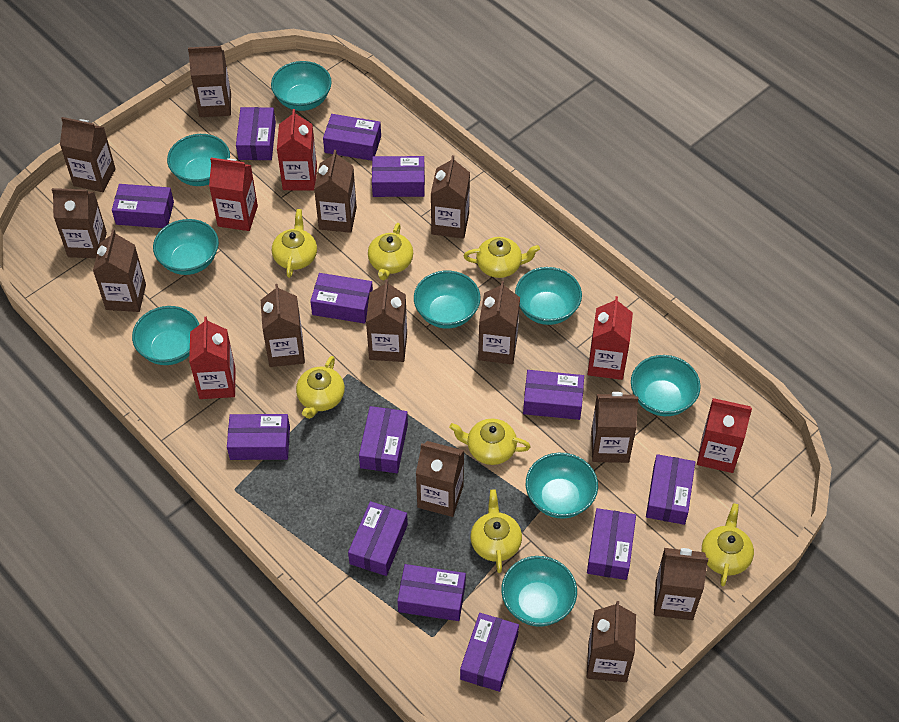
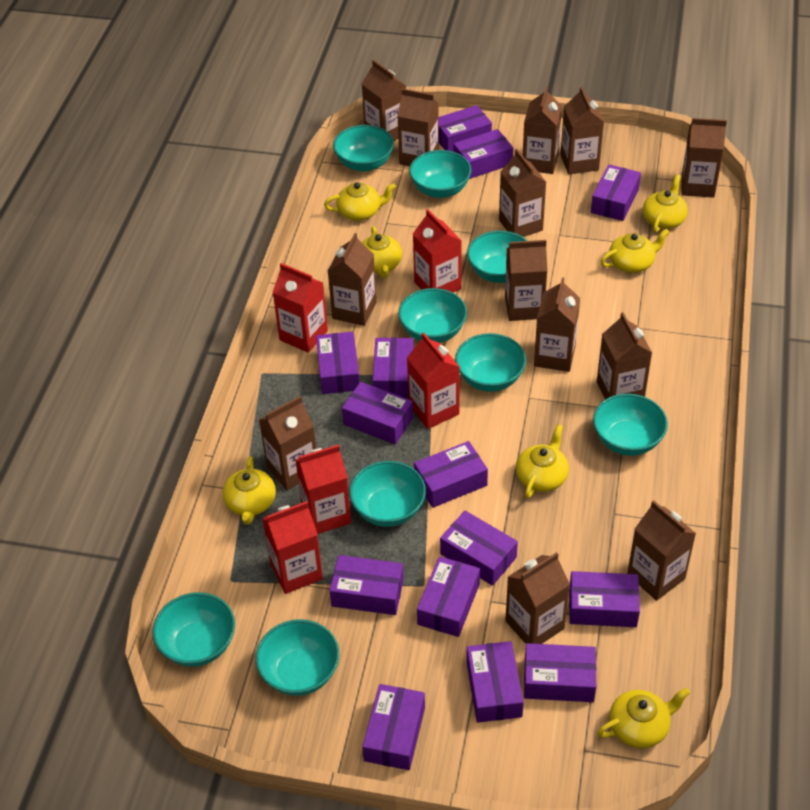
purple box: 13 -> 14

